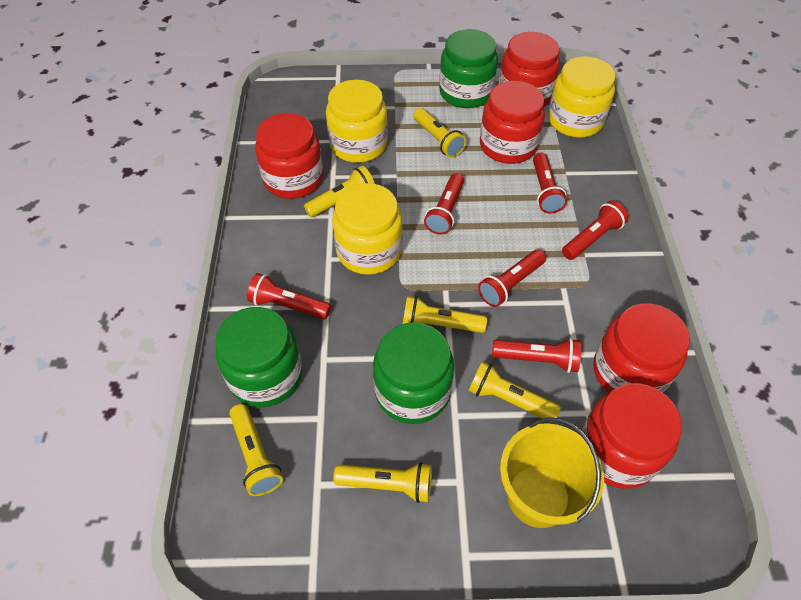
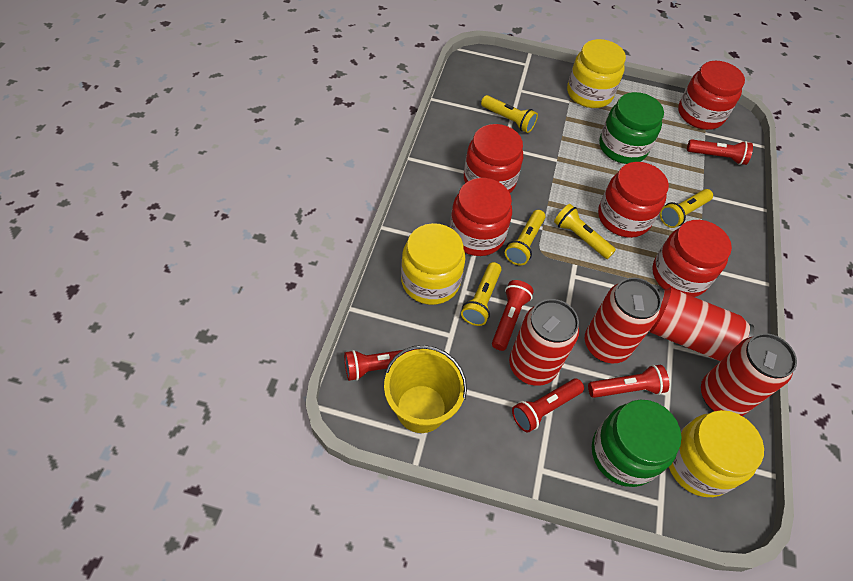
green jar: 3 -> 2
red can: 0 -> 4
red flashlight: 6 -> 5
yellow flashlight: 6 -> 5

